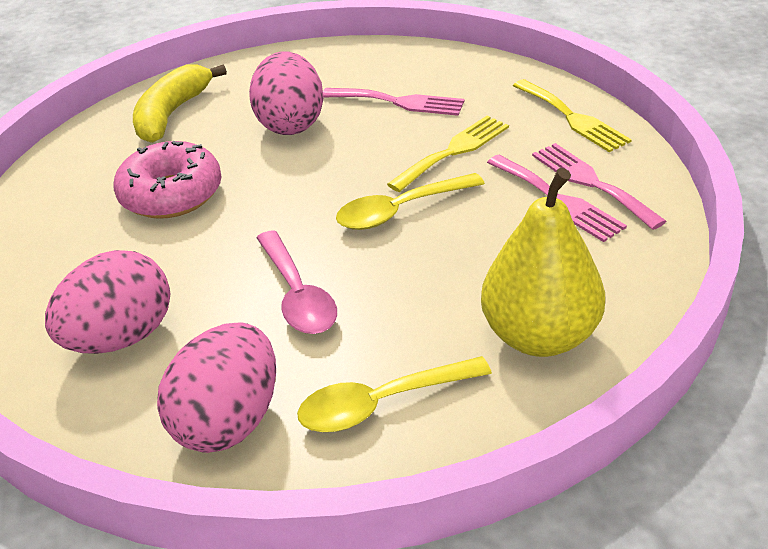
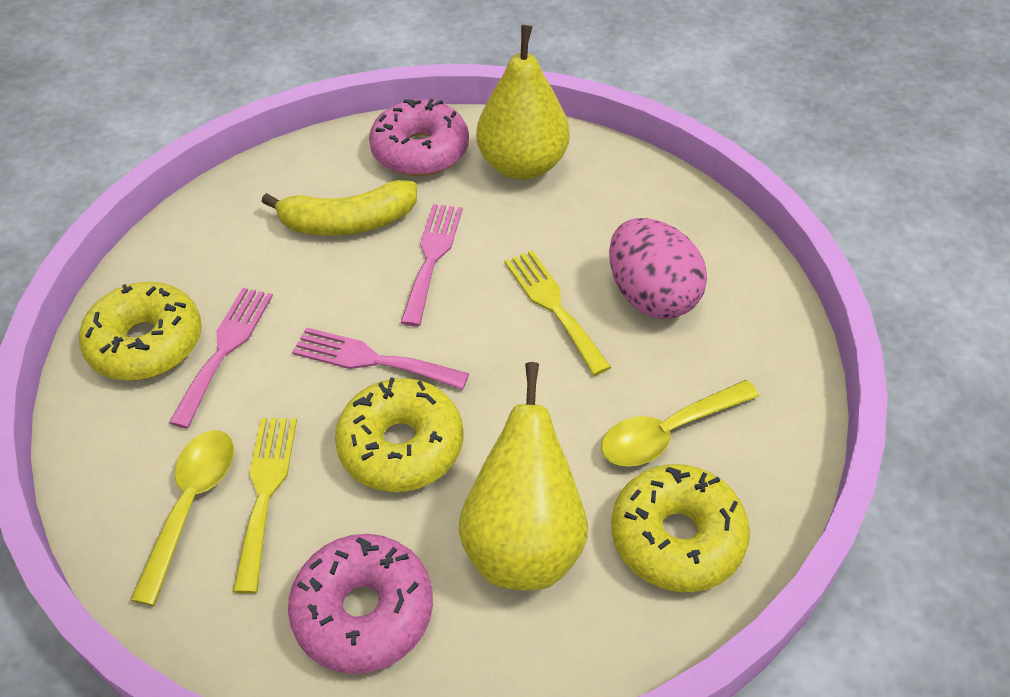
pink donut: 1 -> 2
pink egg: 3 -> 1
pink spoon: 1 -> 0
yellow donut: 0 -> 3
yellow pear: 1 -> 2

